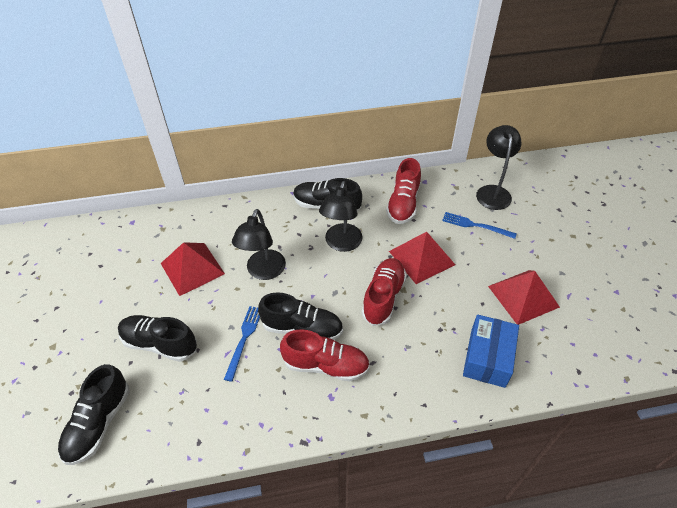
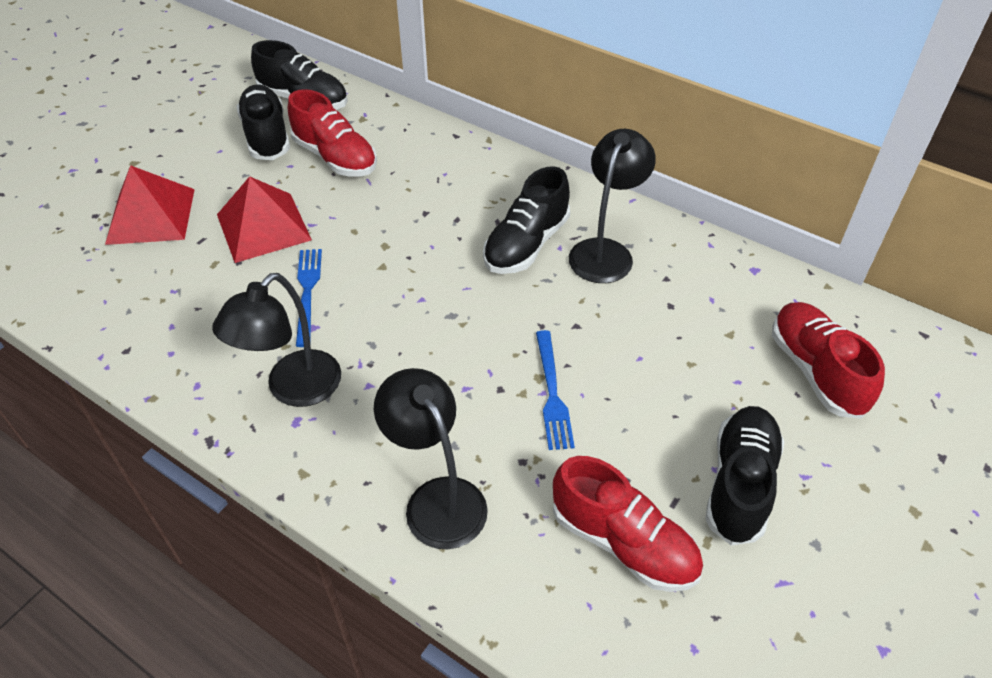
blue box: 1 -> 0
red pyramid: 3 -> 2

